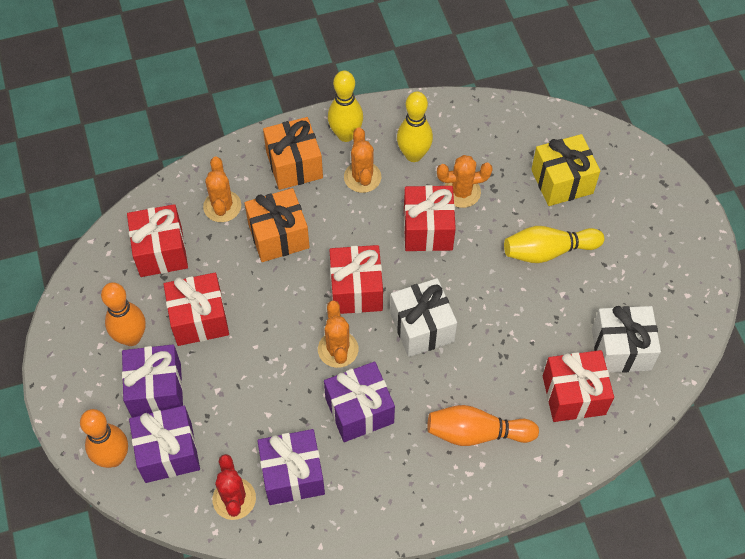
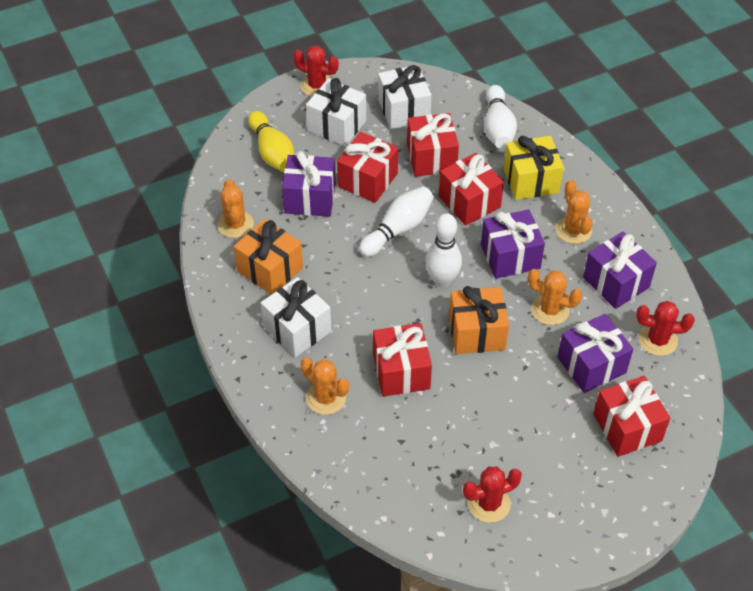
orange bowling pin: 3 -> 0
red cactus: 1 -> 3
white bowling pin: 0 -> 3
white gift: 2 -> 3
yellow bowling pin: 3 -> 1

